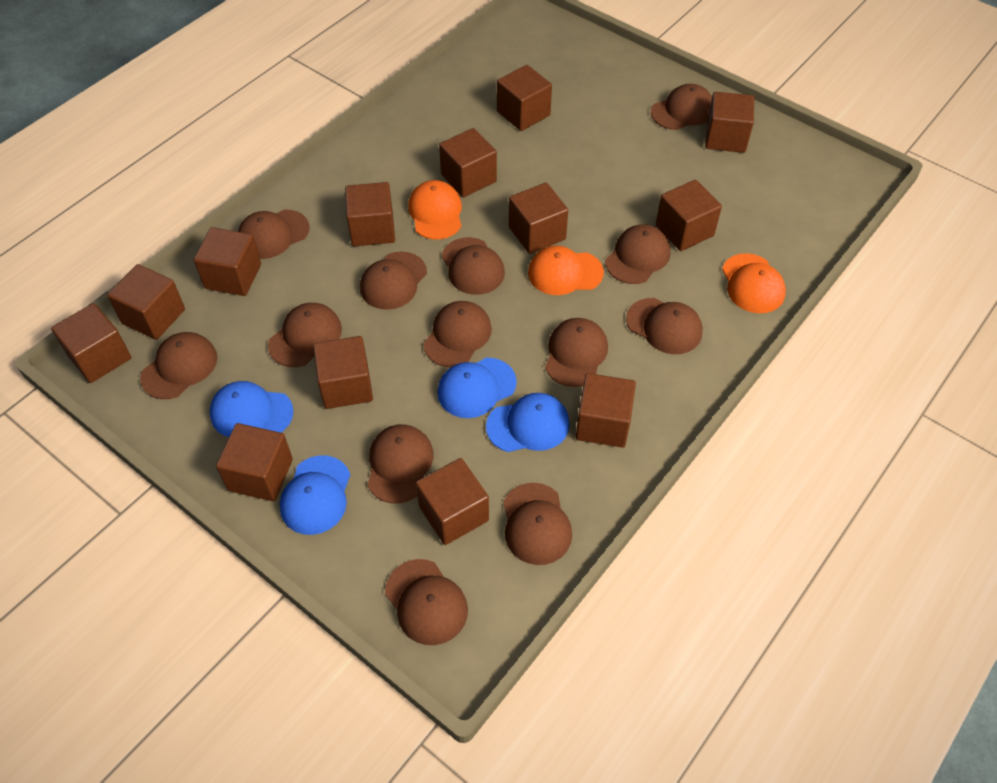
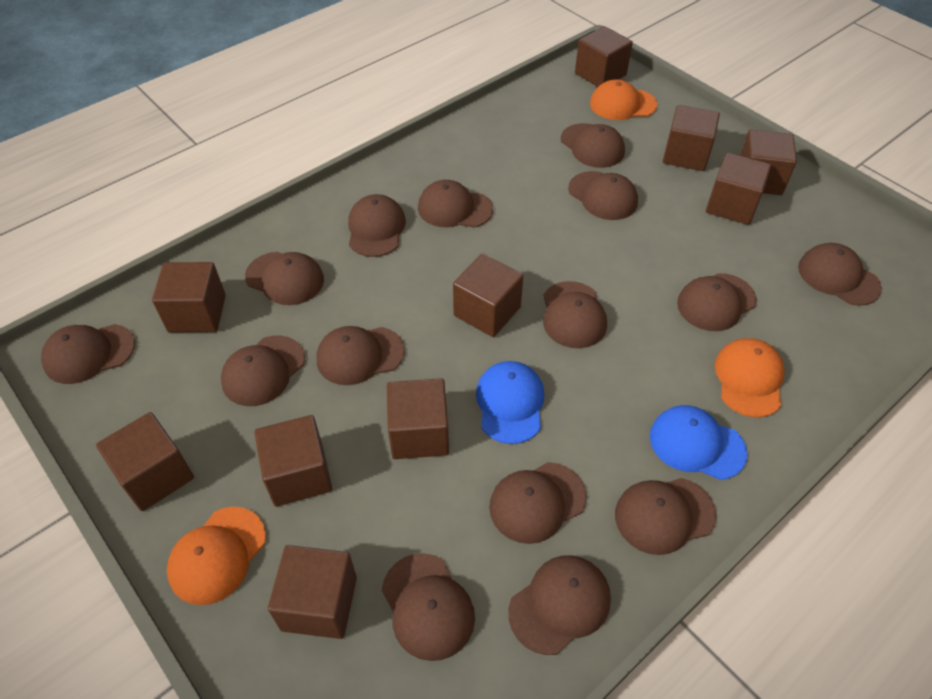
blue cap: 4 -> 2
brown cap: 13 -> 15
brown cube: 13 -> 10

